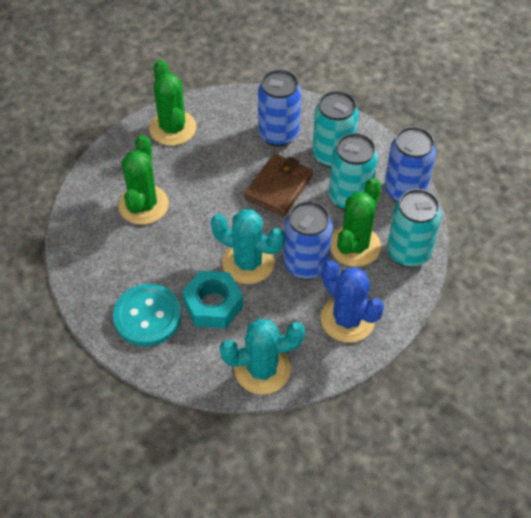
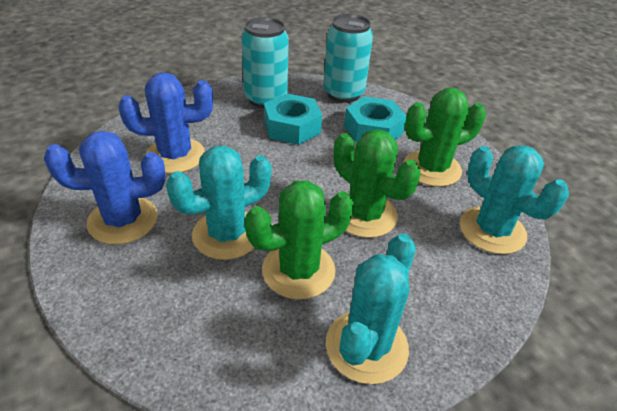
blue cactus: 1 -> 2
blue can: 3 -> 0
brown wallet: 1 -> 0
turquoise button: 1 -> 0
turquoise cactus: 2 -> 3
turquoise can: 3 -> 2
turquoise nut: 1 -> 2

